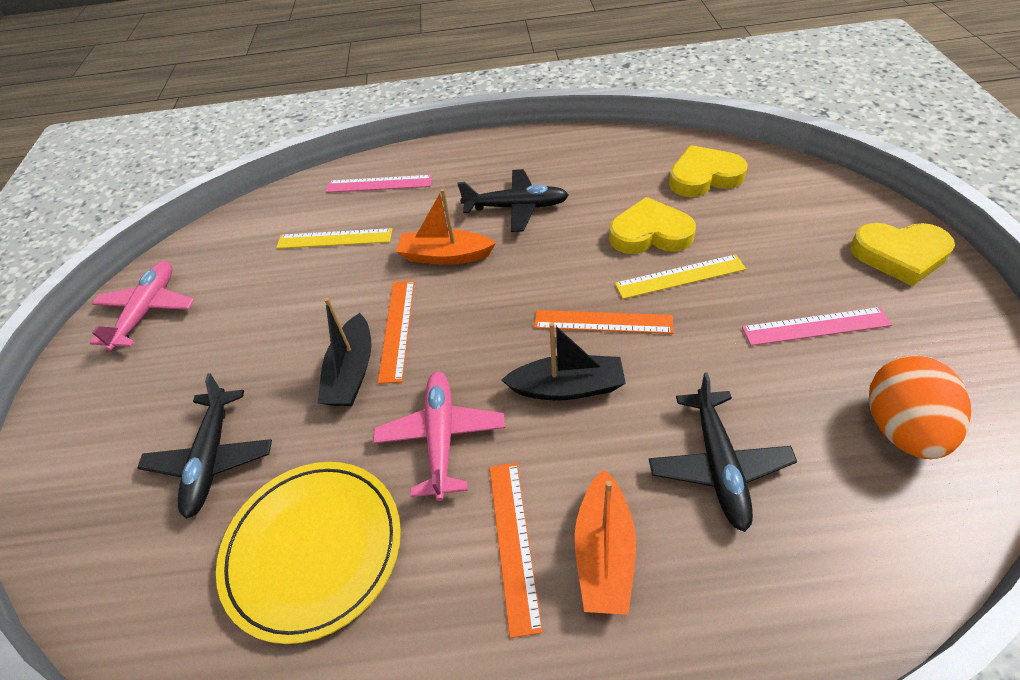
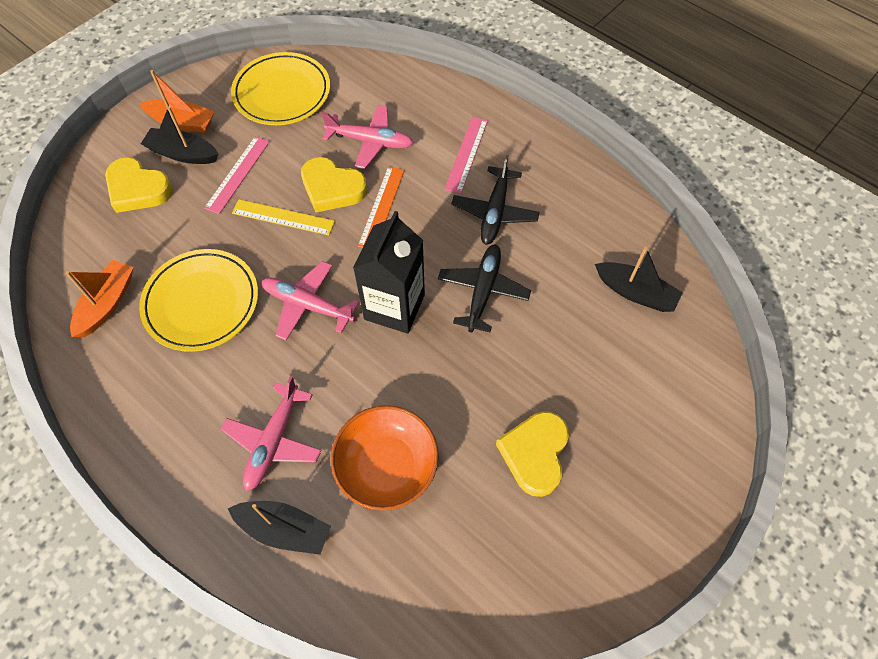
black boat: 2 -> 3
black carton: 0 -> 1
black plane: 3 -> 2
orange bowl: 0 -> 1
orange egg: 1 -> 0
orange ruler: 3 -> 1
pink plane: 2 -> 3
yellow plate: 1 -> 2
yellow ruler: 2 -> 1

